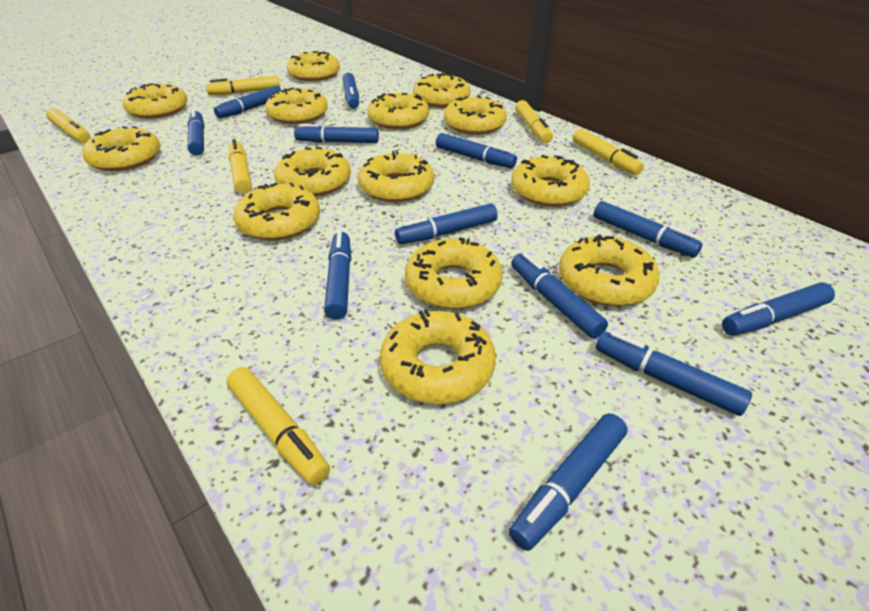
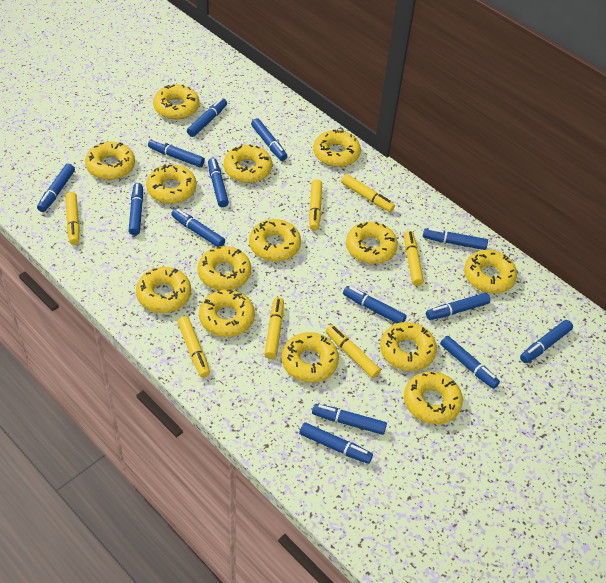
blue marker: 12 -> 14
yellow marker: 6 -> 7

